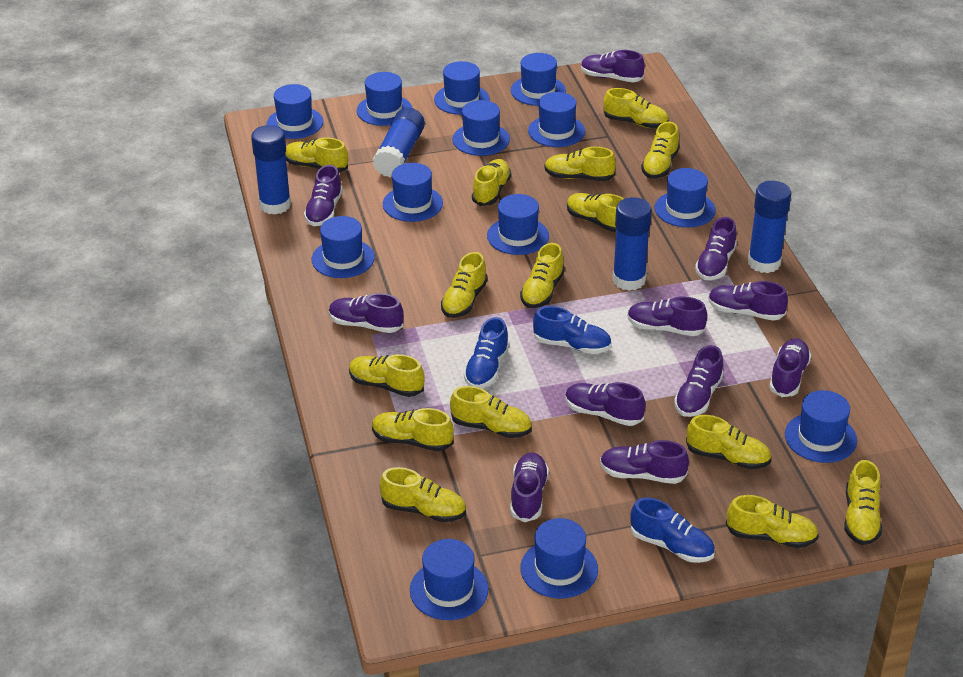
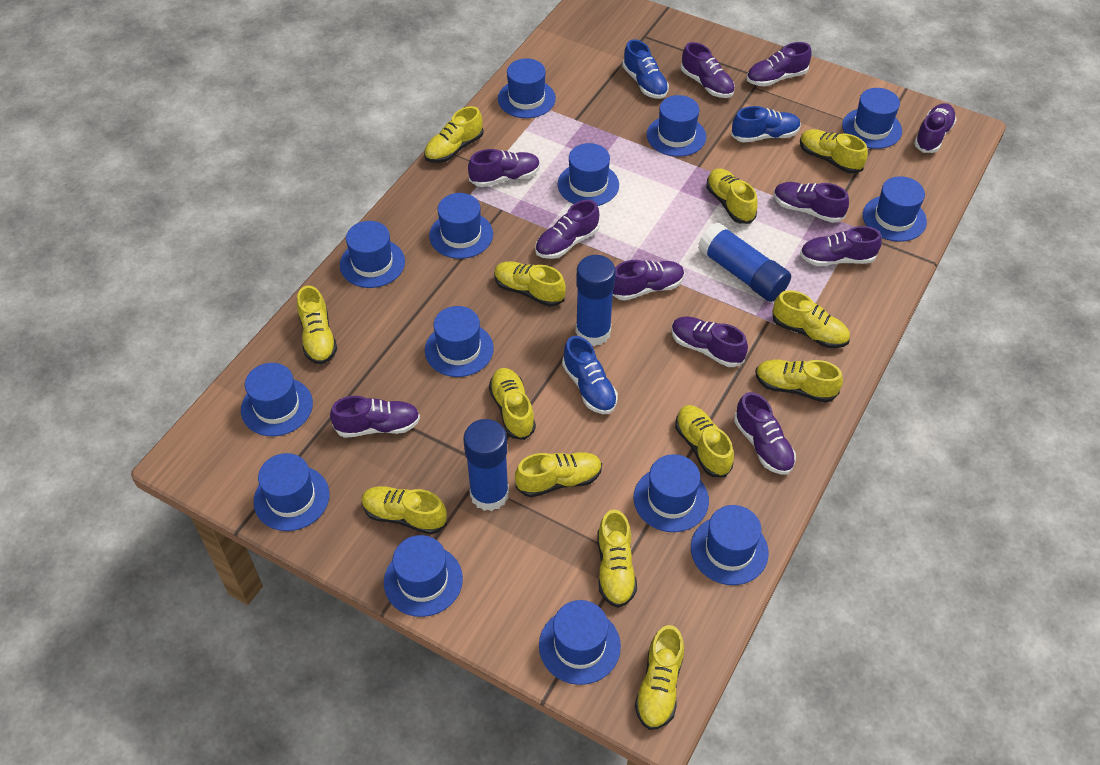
blue glue stick: 4 -> 3
blue hat: 13 -> 14
yellow shoe: 15 -> 13

